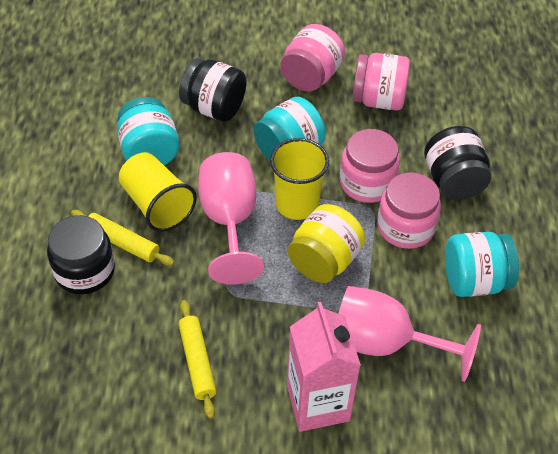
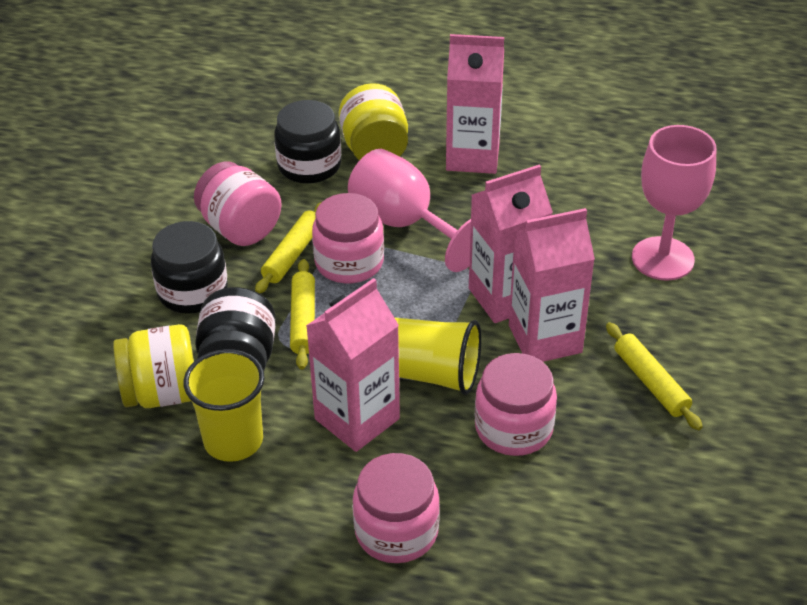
pink carton: 1 -> 4
turquoise jar: 3 -> 0
yellow jar: 1 -> 2
yellow rolling pin: 2 -> 3

